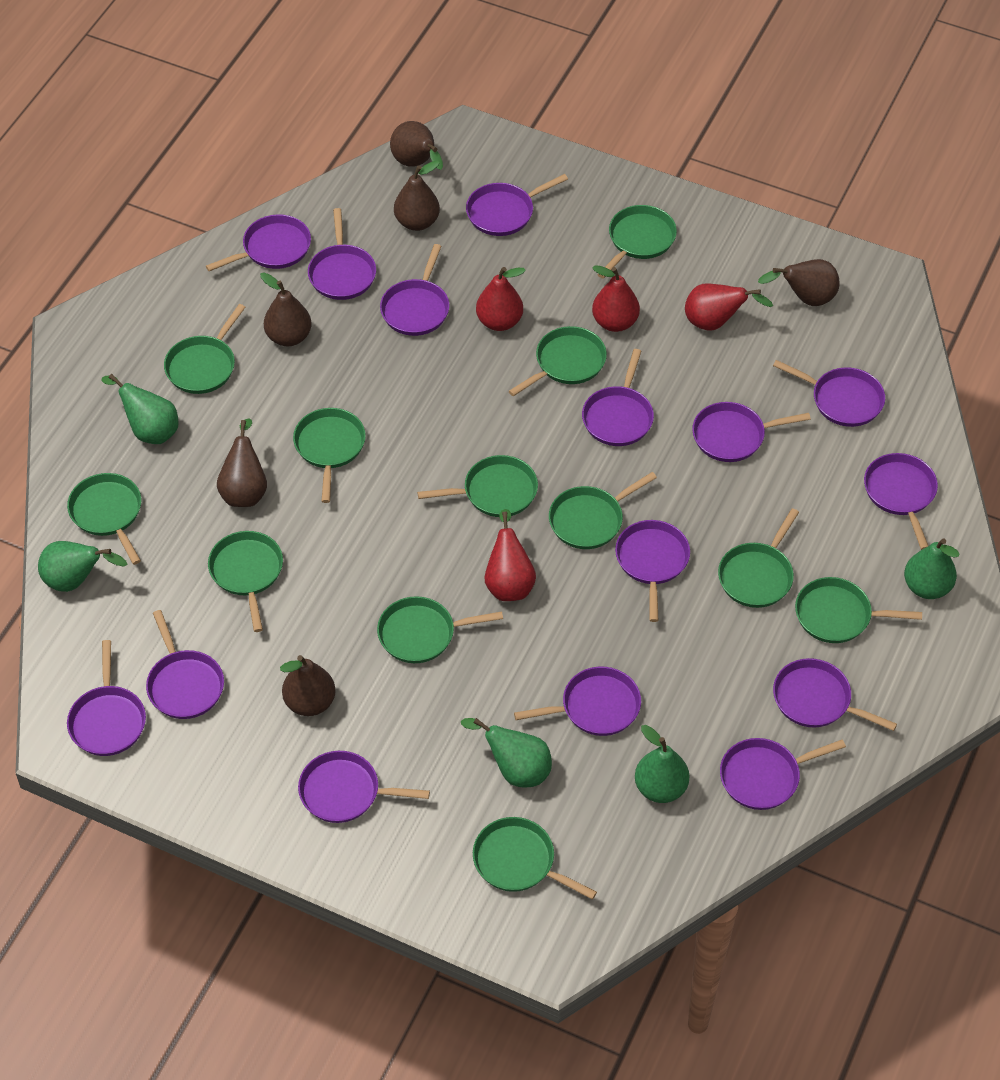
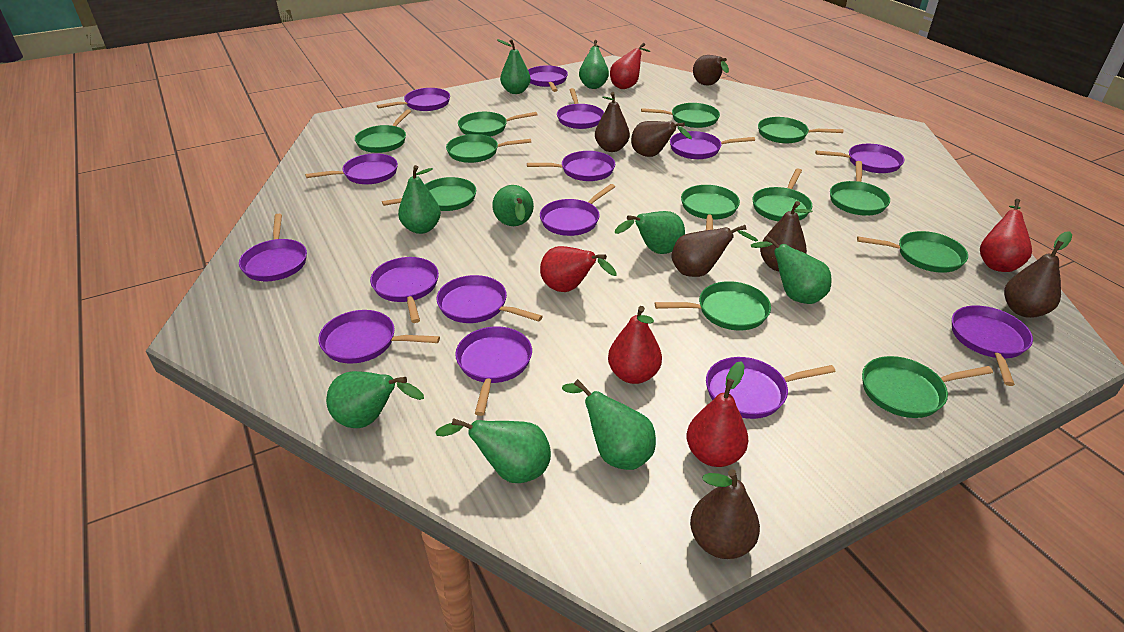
brown pear: 6 -> 7
green pear: 5 -> 9
red pear: 4 -> 5

